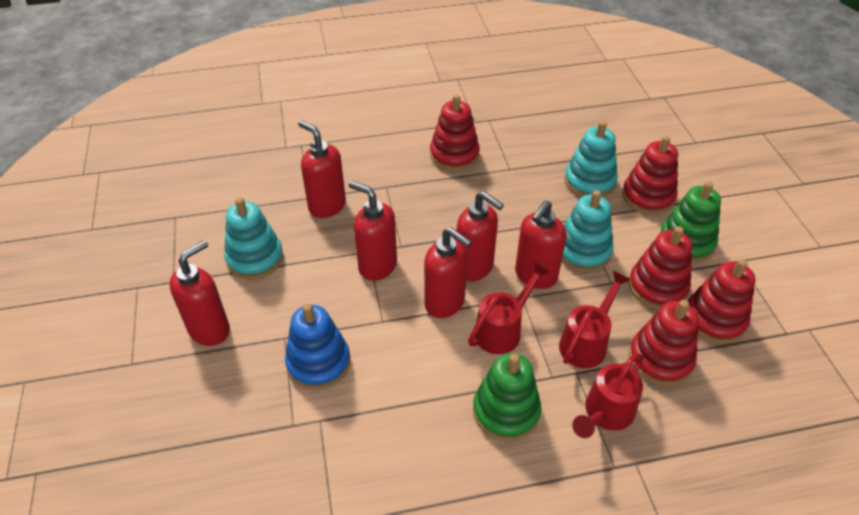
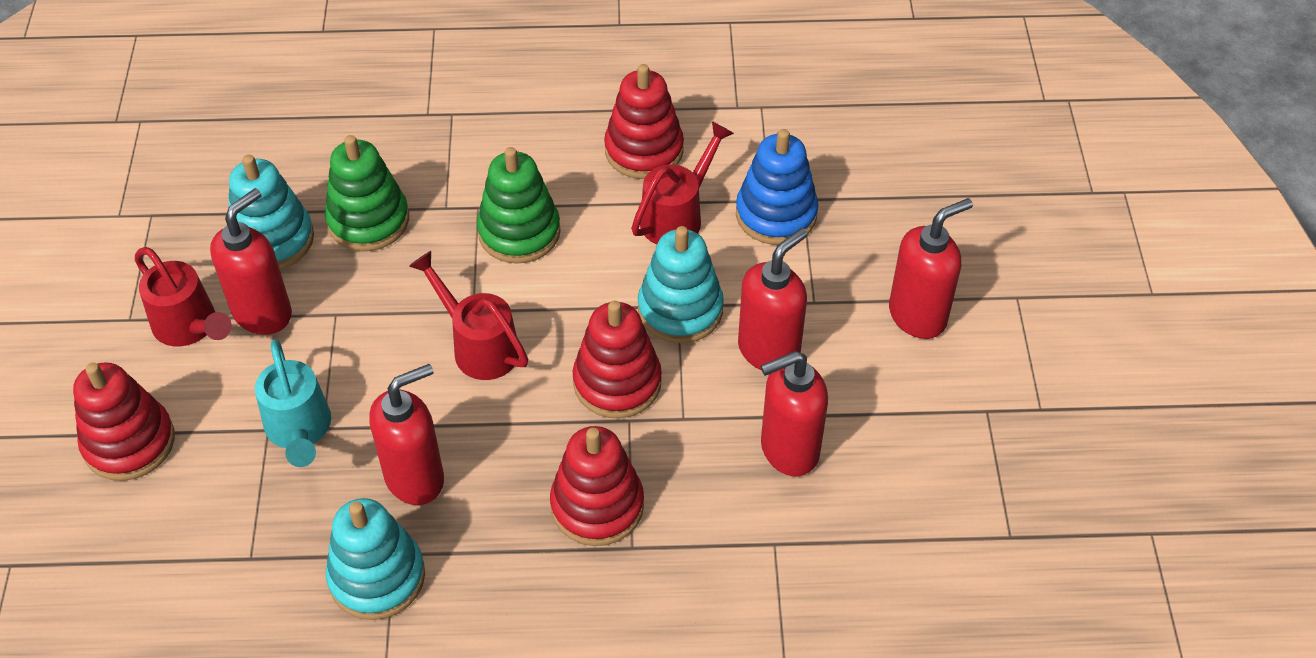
red soap dispenser: 6 -> 5
red stacking toy: 5 -> 4
turquoise watering can: 0 -> 1

